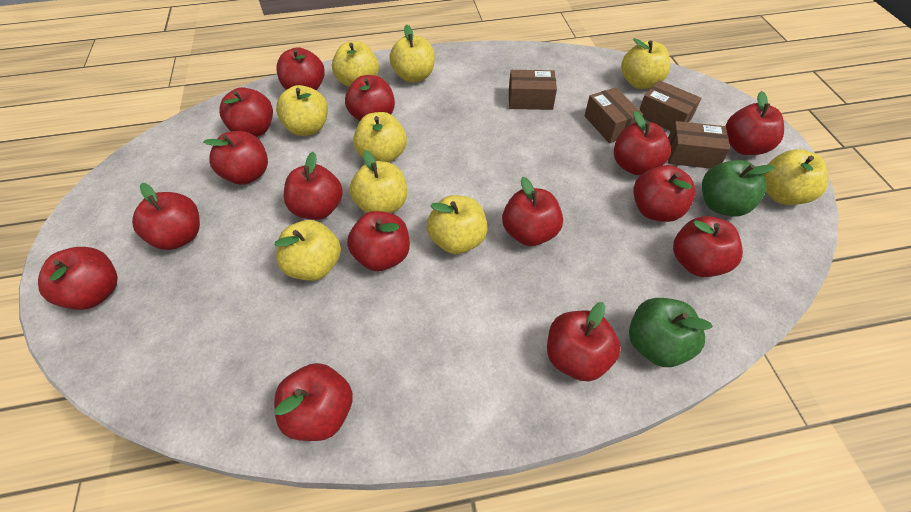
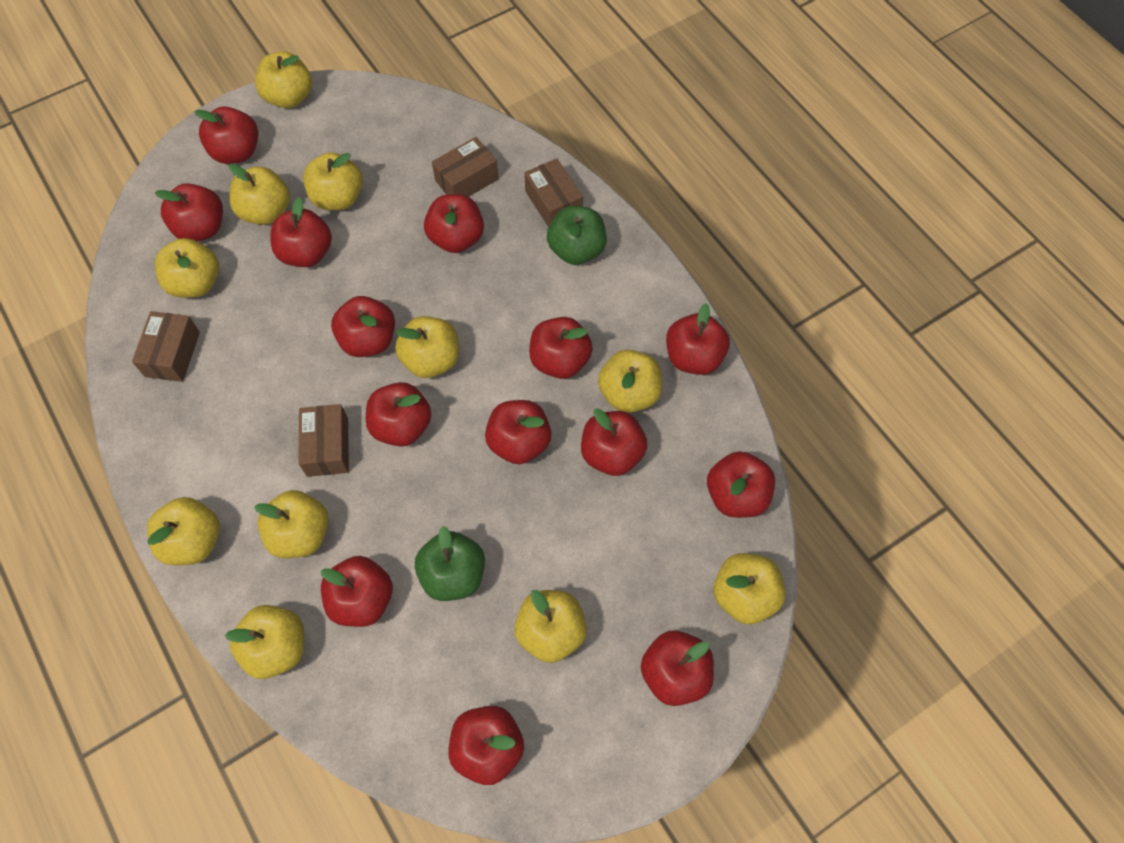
red apple: 15 -> 14
yellow apple: 9 -> 11

